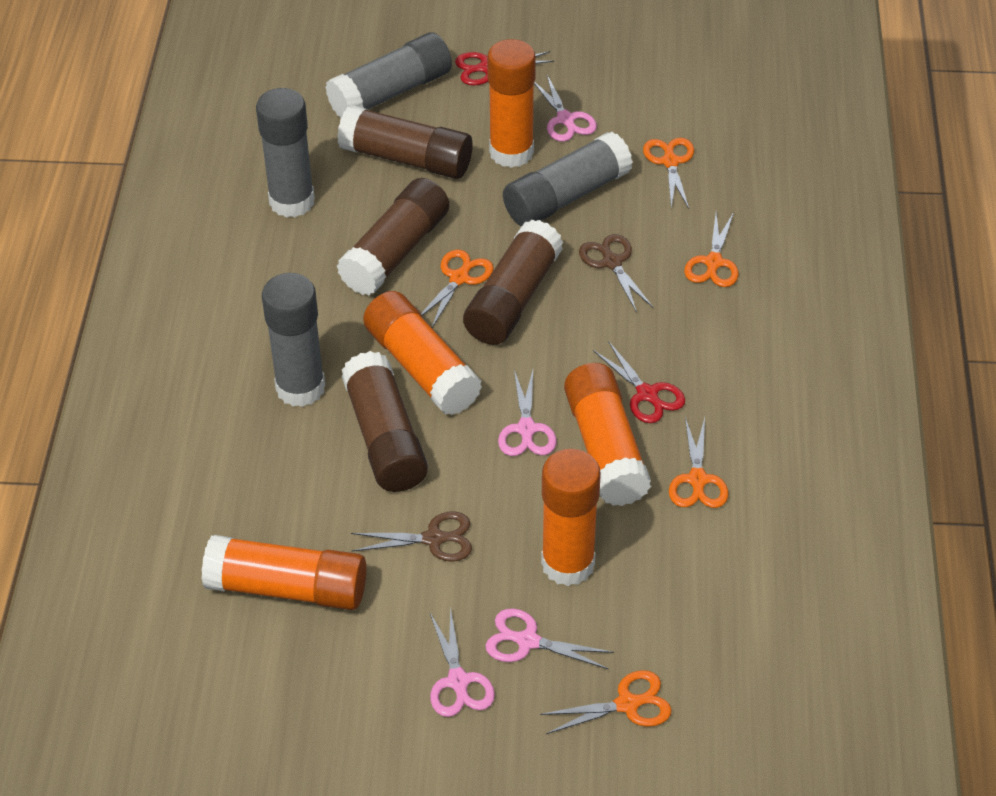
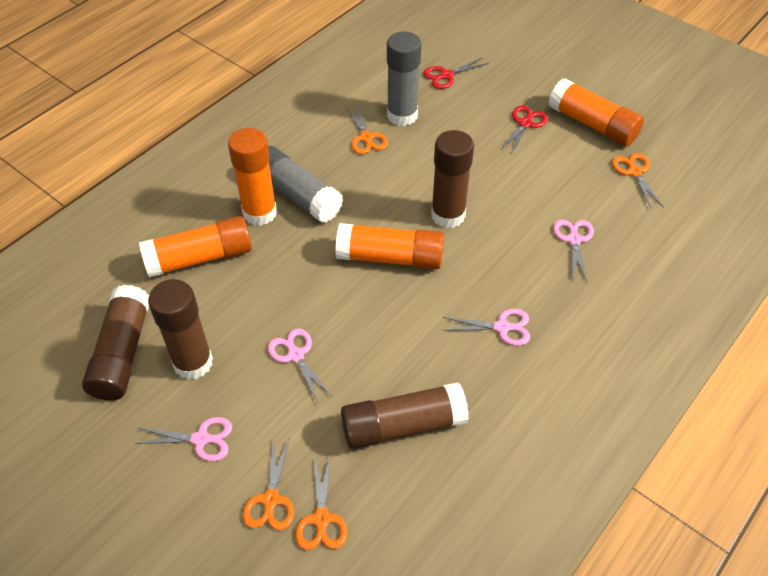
brown scissors: 2 -> 0
grey glue stick: 4 -> 2
orange glue stick: 5 -> 4
orange scissors: 5 -> 4

